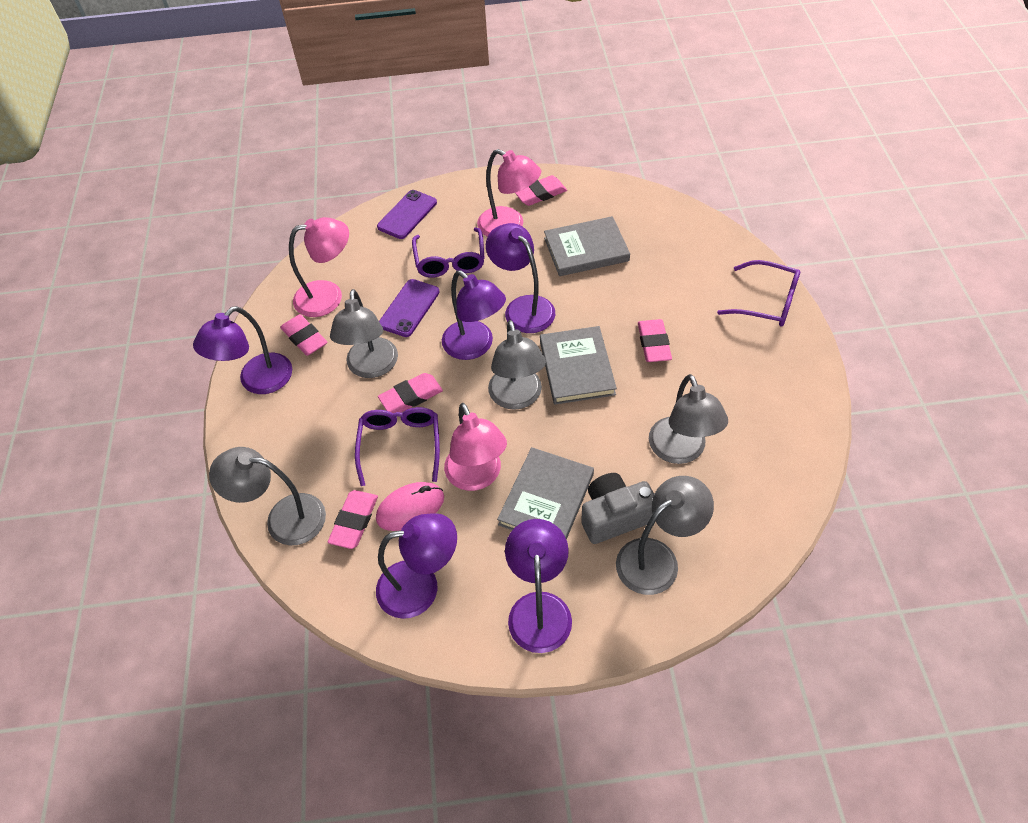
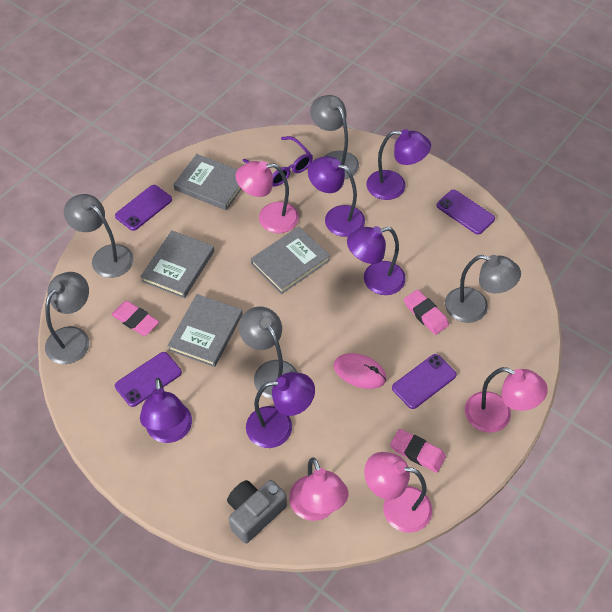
grey book: 3 -> 4
pink eraser: 5 -> 3
pink lamp: 3 -> 4
purple glasses: 3 -> 1
purple phone: 2 -> 4

